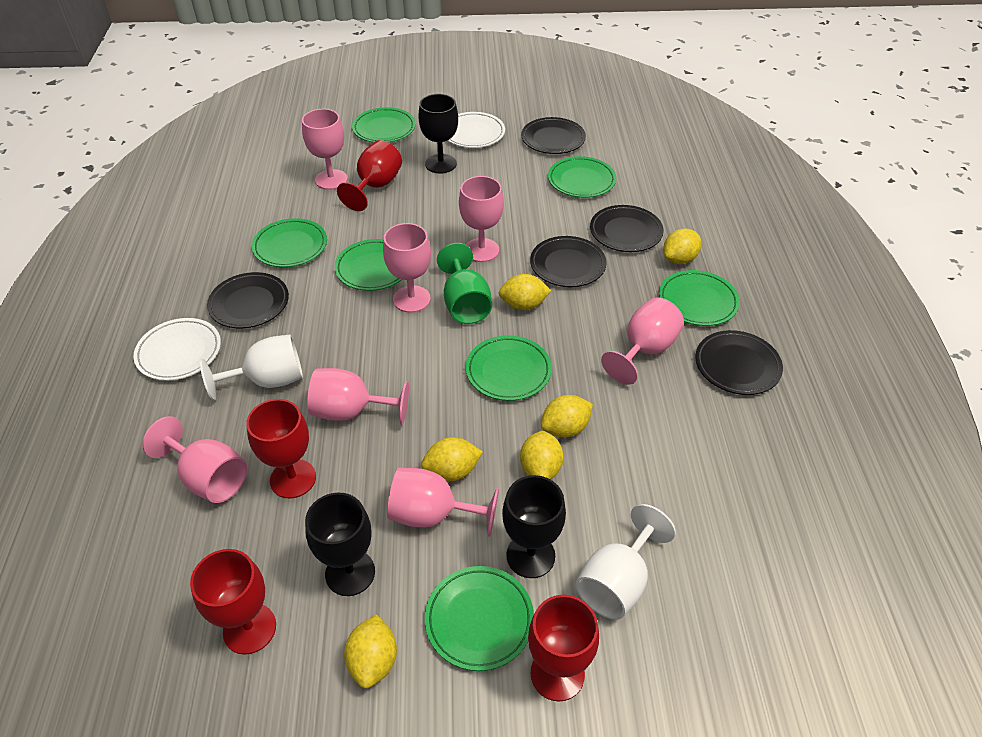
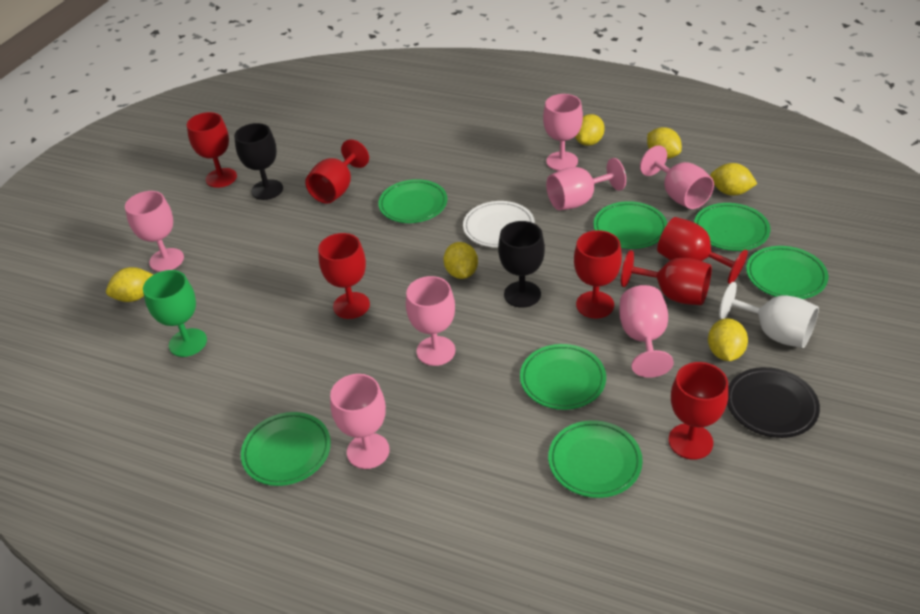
black goblet: 3 -> 2
black plate: 5 -> 1
red goblet: 4 -> 7
white goblet: 2 -> 1
white plate: 2 -> 1

